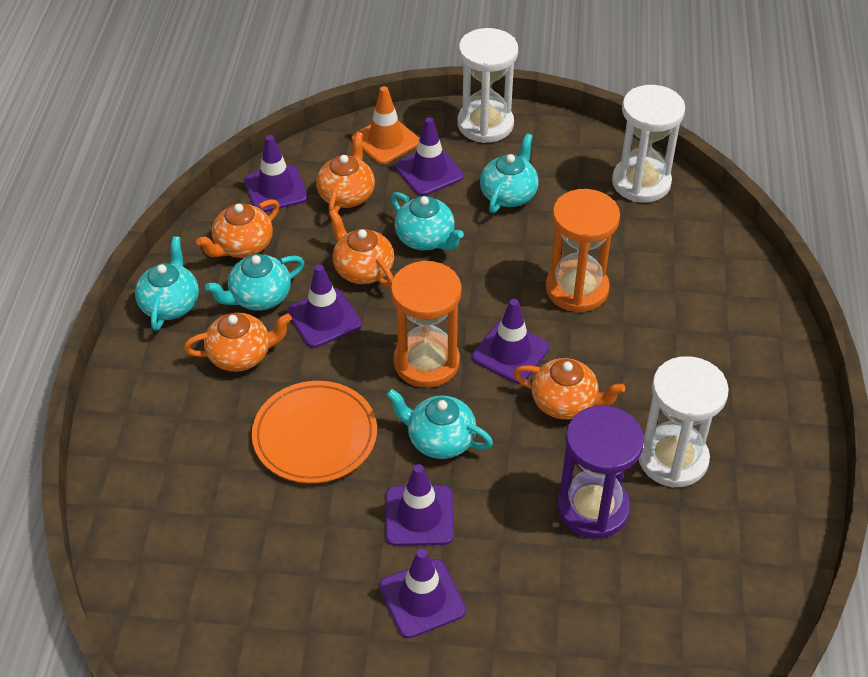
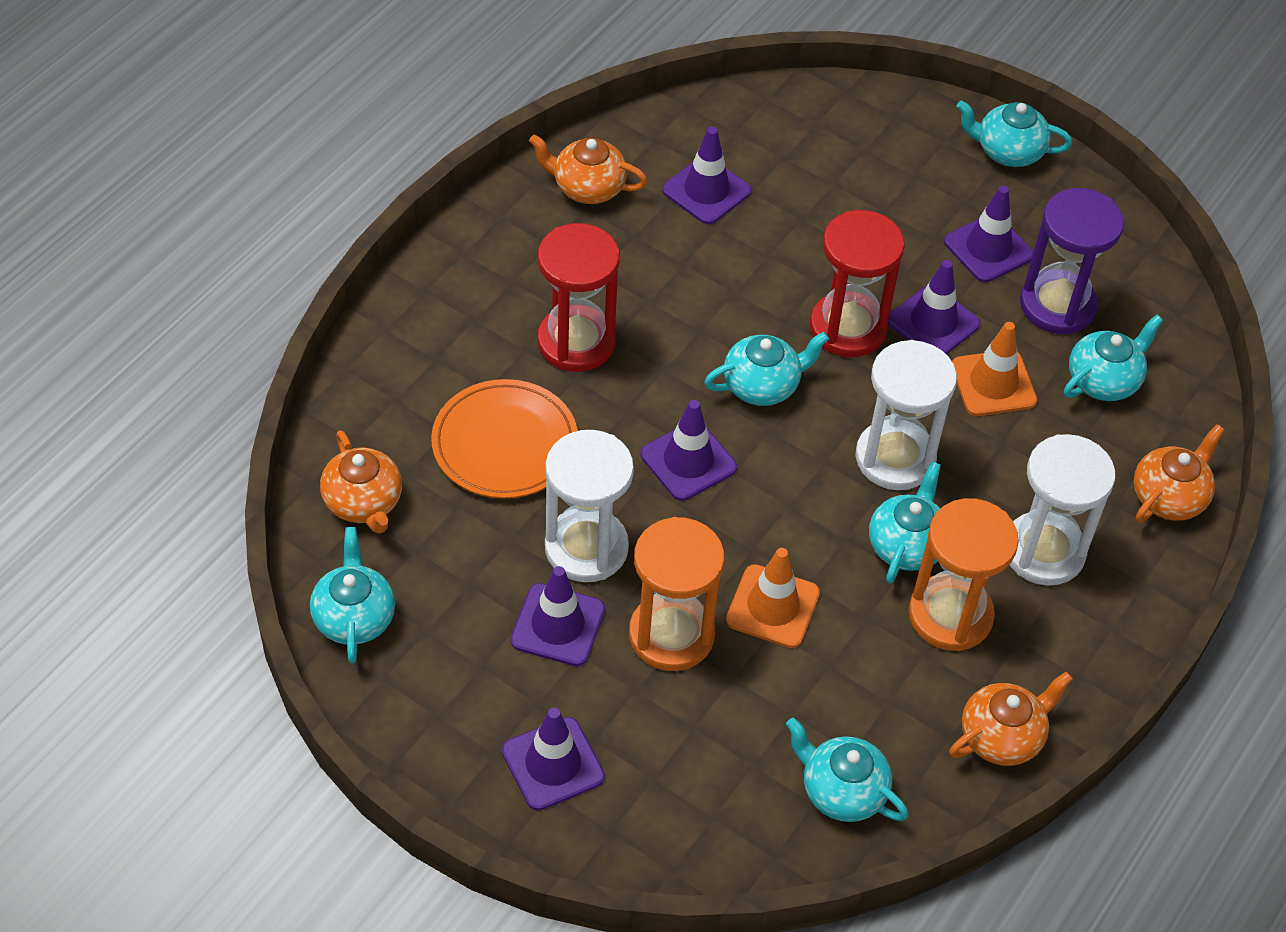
orange teapot: 5 -> 4
orange traffic cone: 1 -> 2
red hourglass: 0 -> 2
turquoise teapot: 5 -> 6

